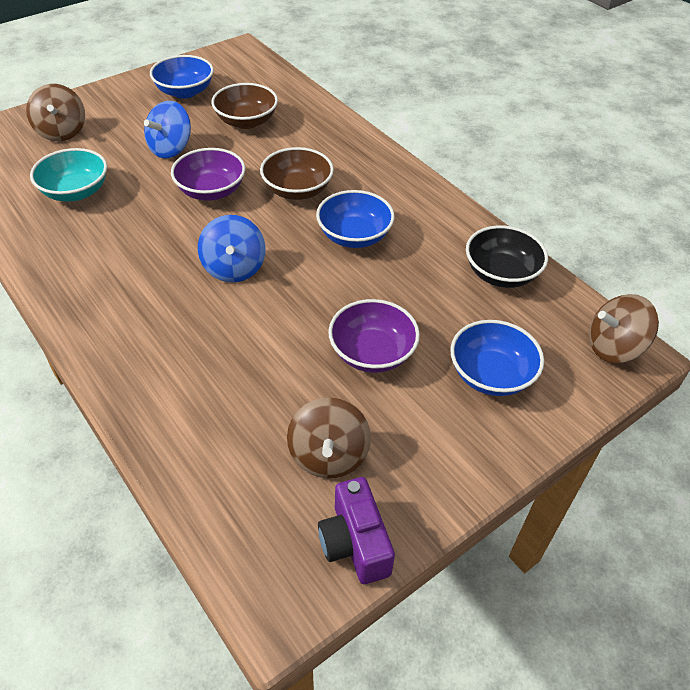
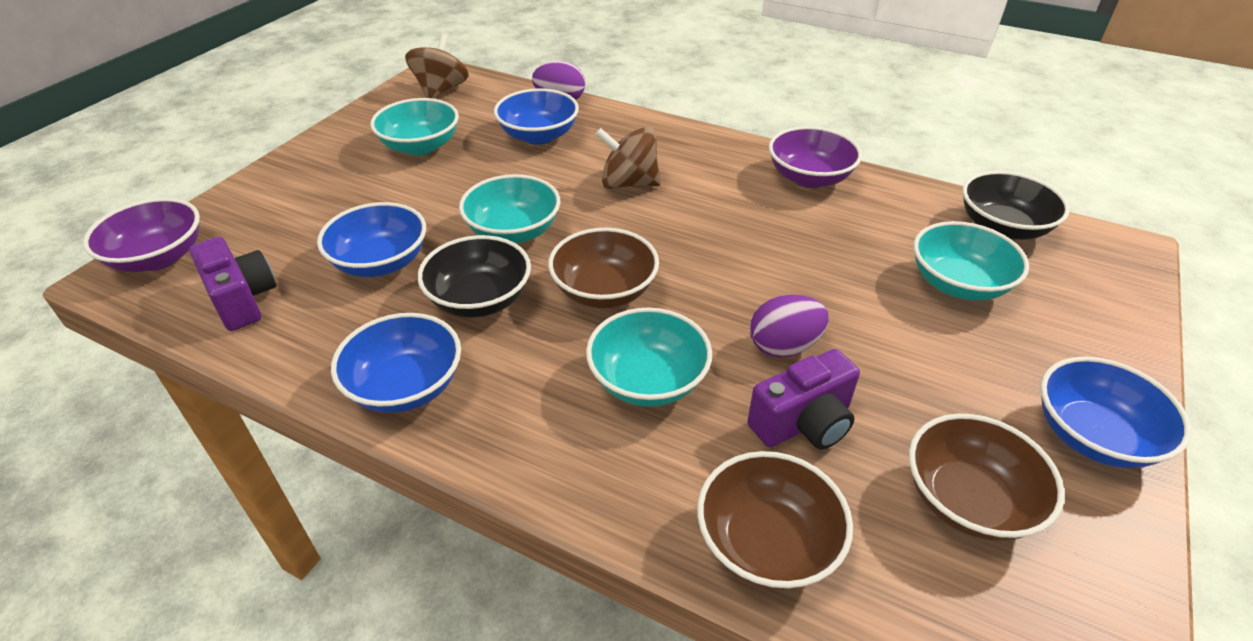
black bowl: 1 -> 2
blue bowl: 3 -> 4
blue spinning top: 2 -> 0
brown bowl: 2 -> 3
brown spinning top: 3 -> 2
purple camera: 1 -> 2
purple egg: 0 -> 2
turquoise bowl: 1 -> 4

